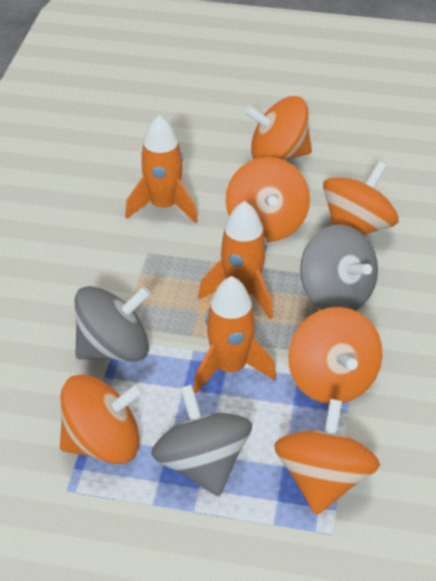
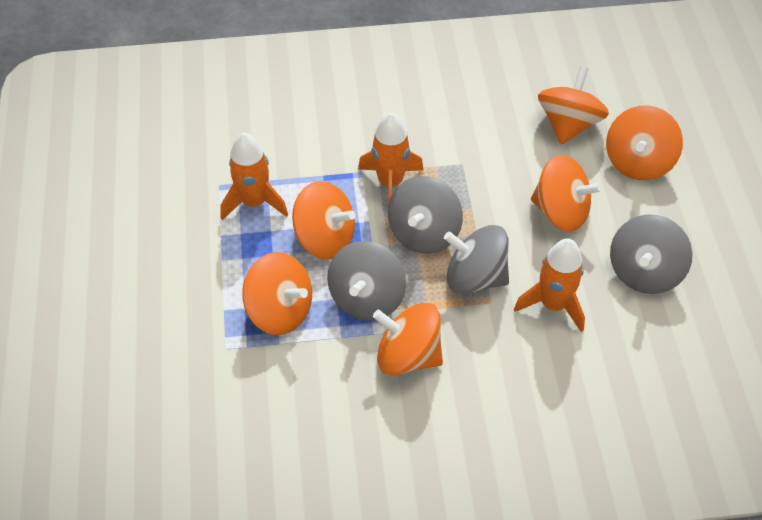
grey spinning top: 3 -> 4

